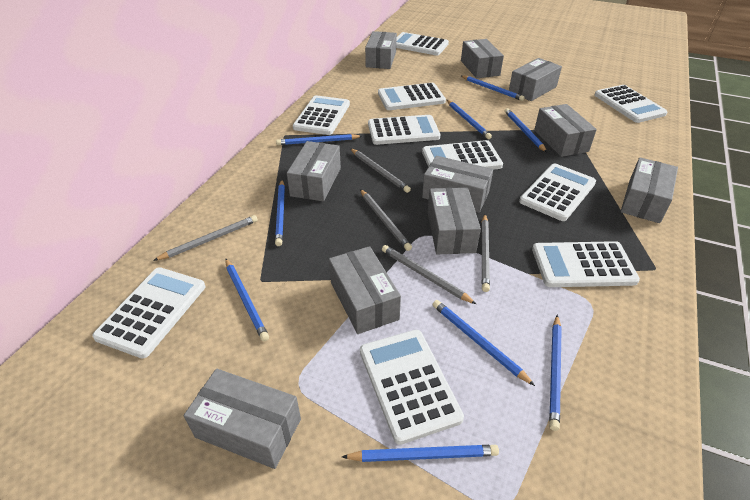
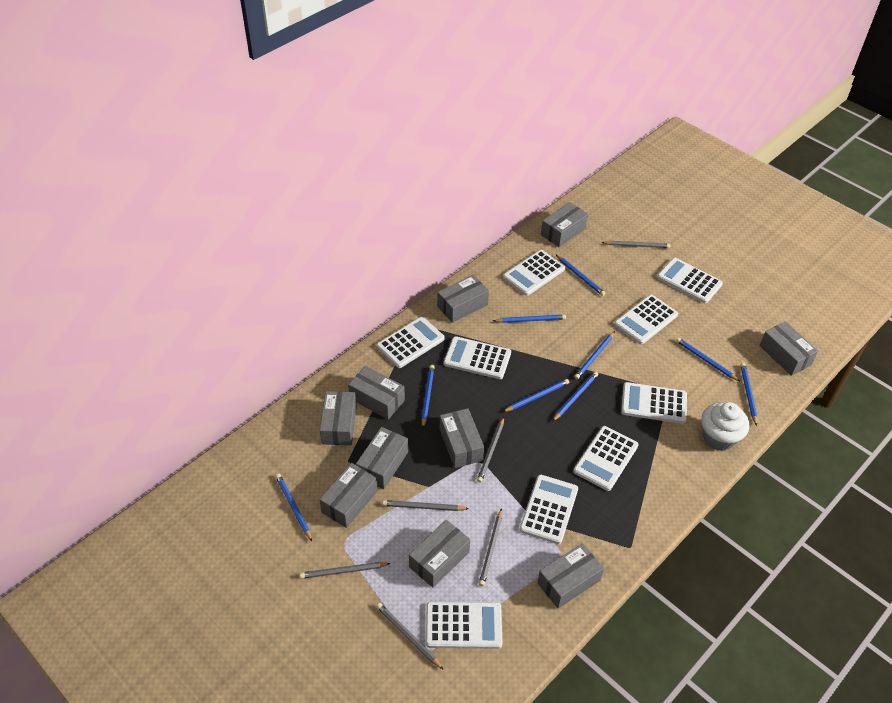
grey pencil: 5 -> 6
white calculator: 10 -> 9
white cupcake: 0 -> 1

